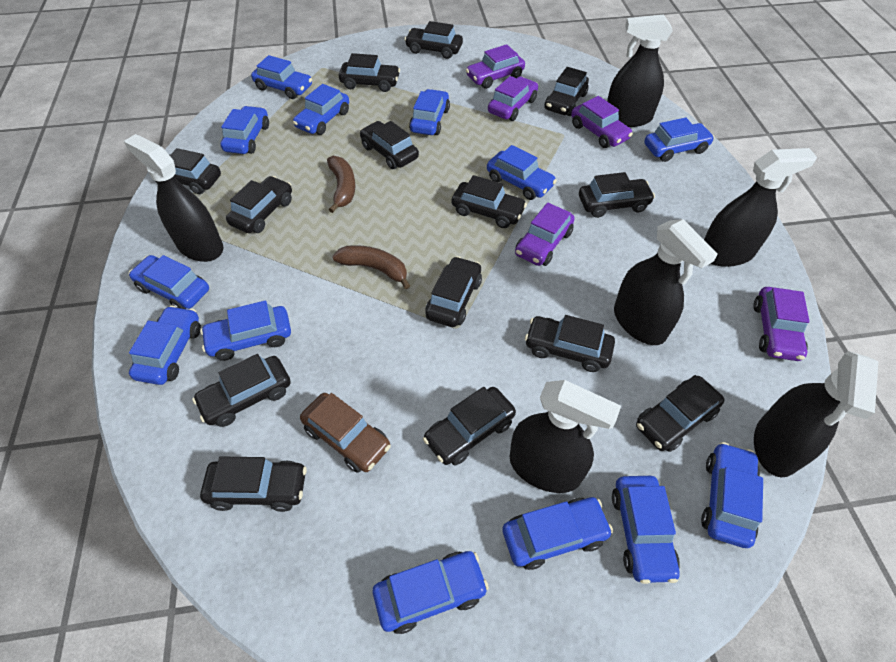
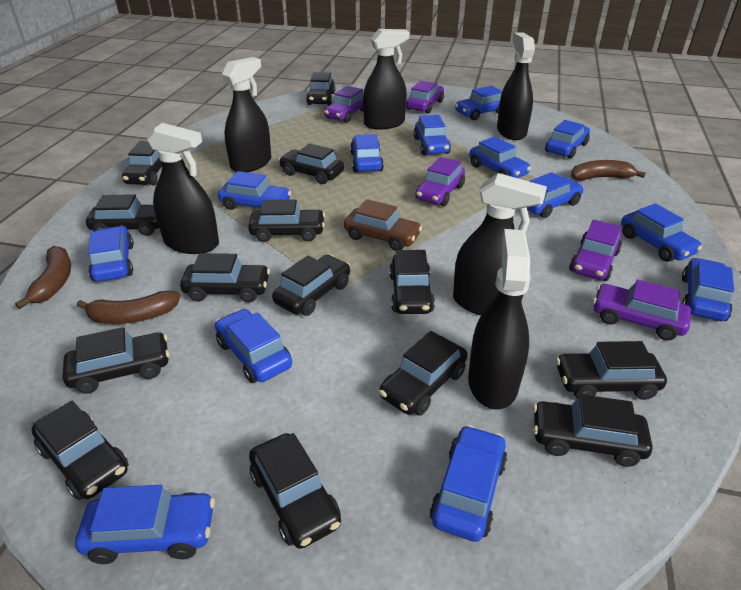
brown banana: 2 -> 3

